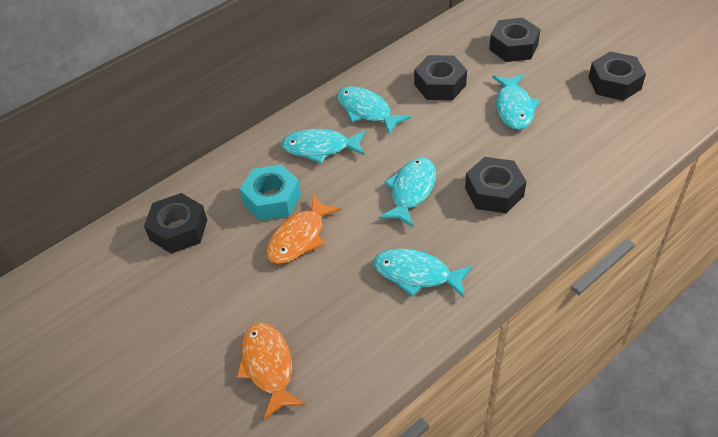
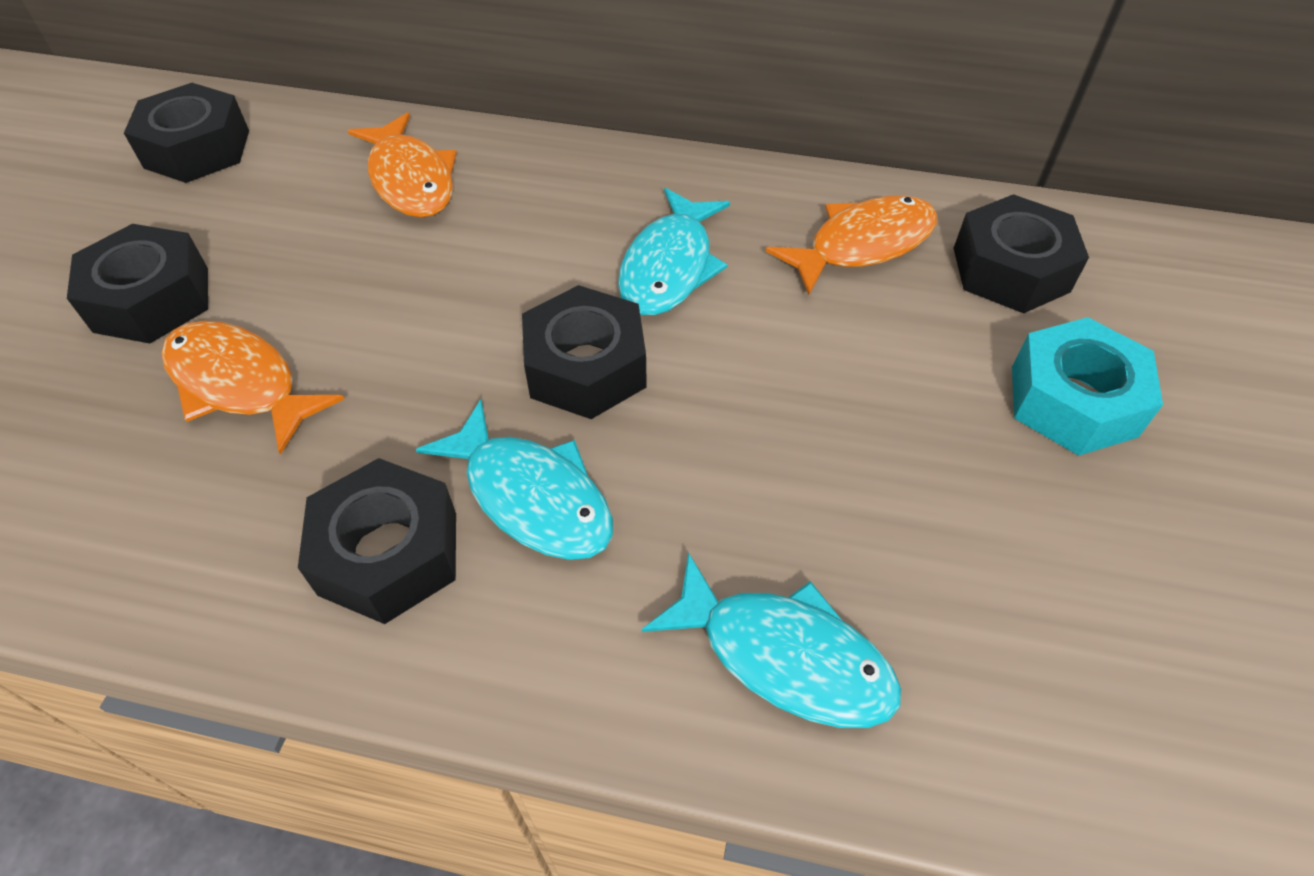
orange fish: 2 -> 3
turquoise fish: 5 -> 3

